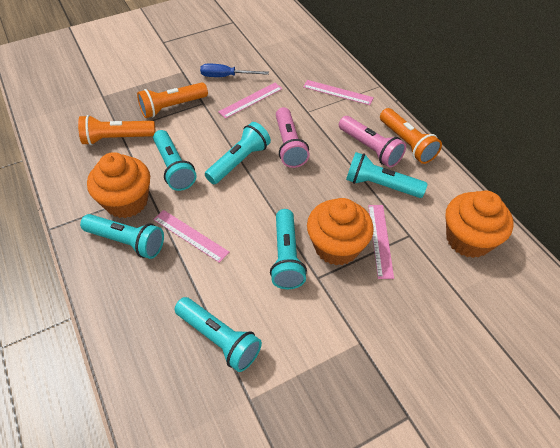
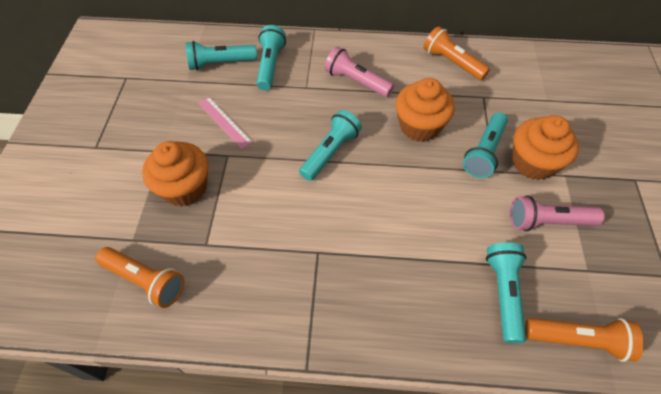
blue screwdriver: 1 -> 0
pink ruler: 4 -> 1
turquoise flashlight: 6 -> 5

